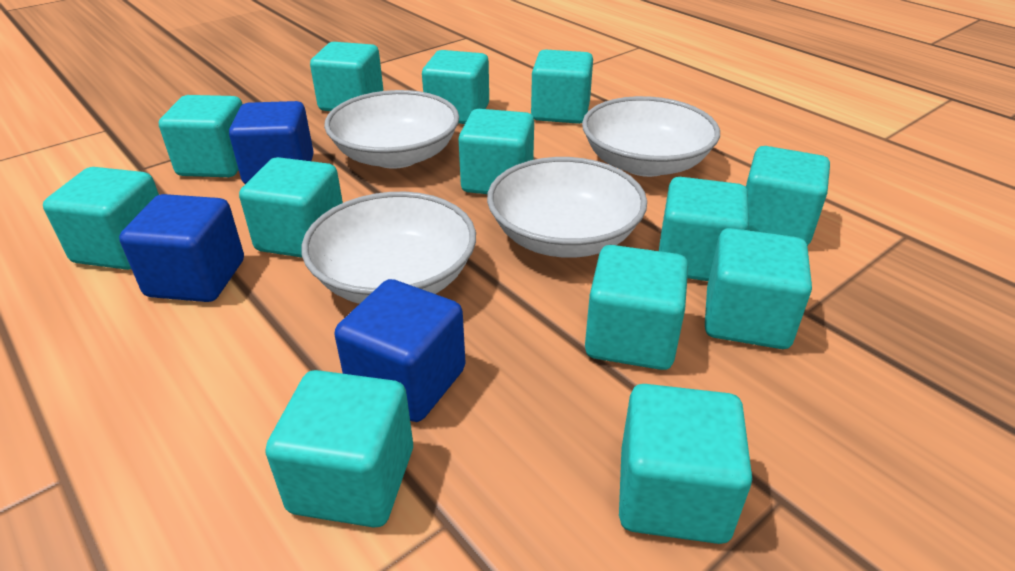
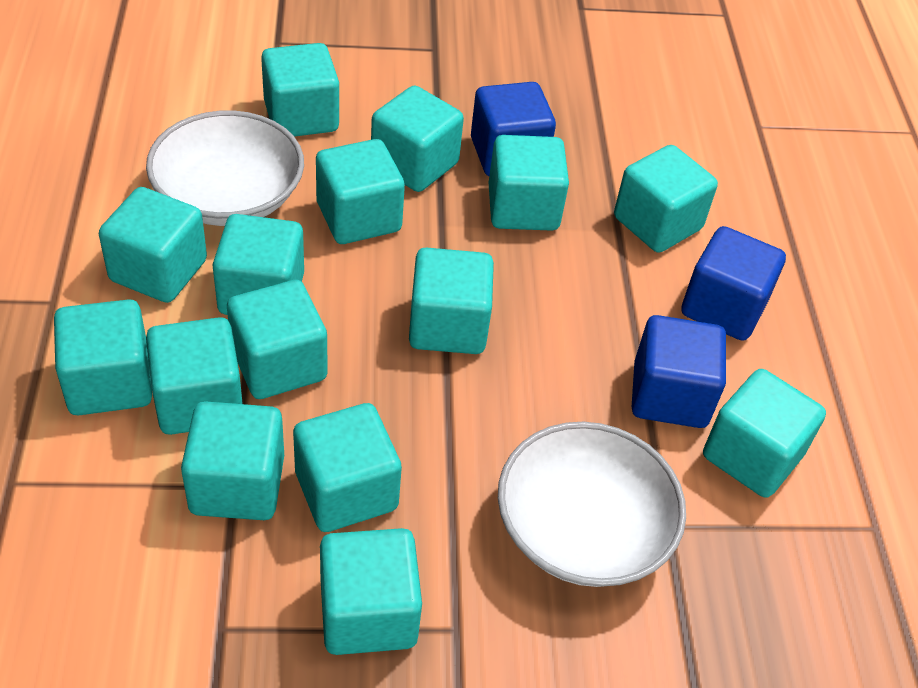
turquoise cube: 13 -> 15
white bowl: 4 -> 2

